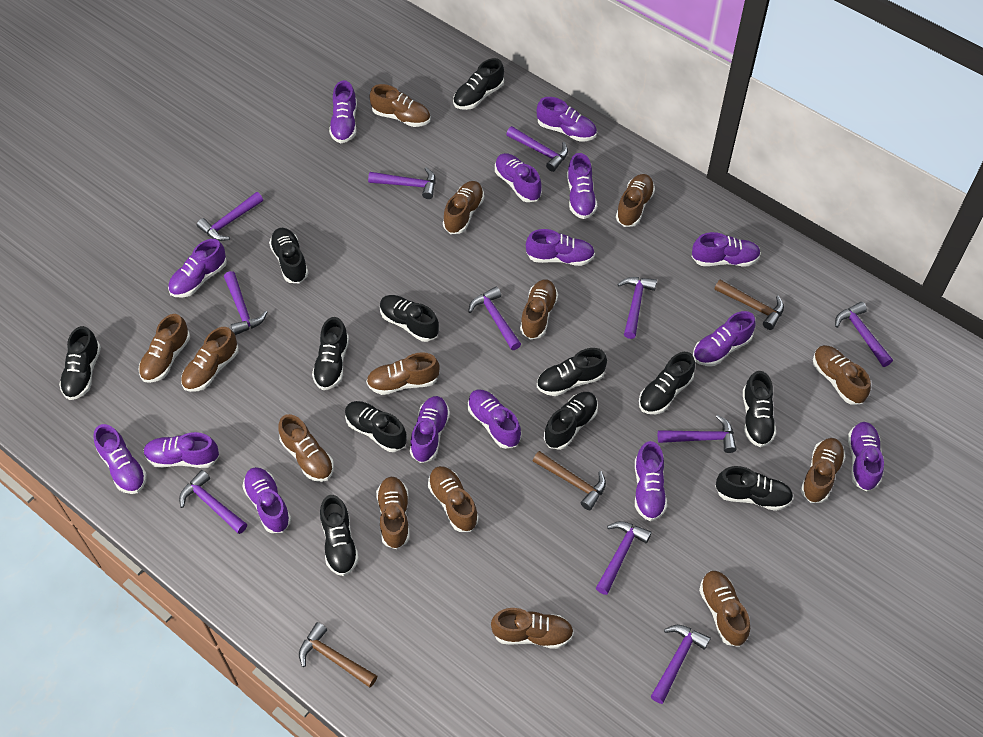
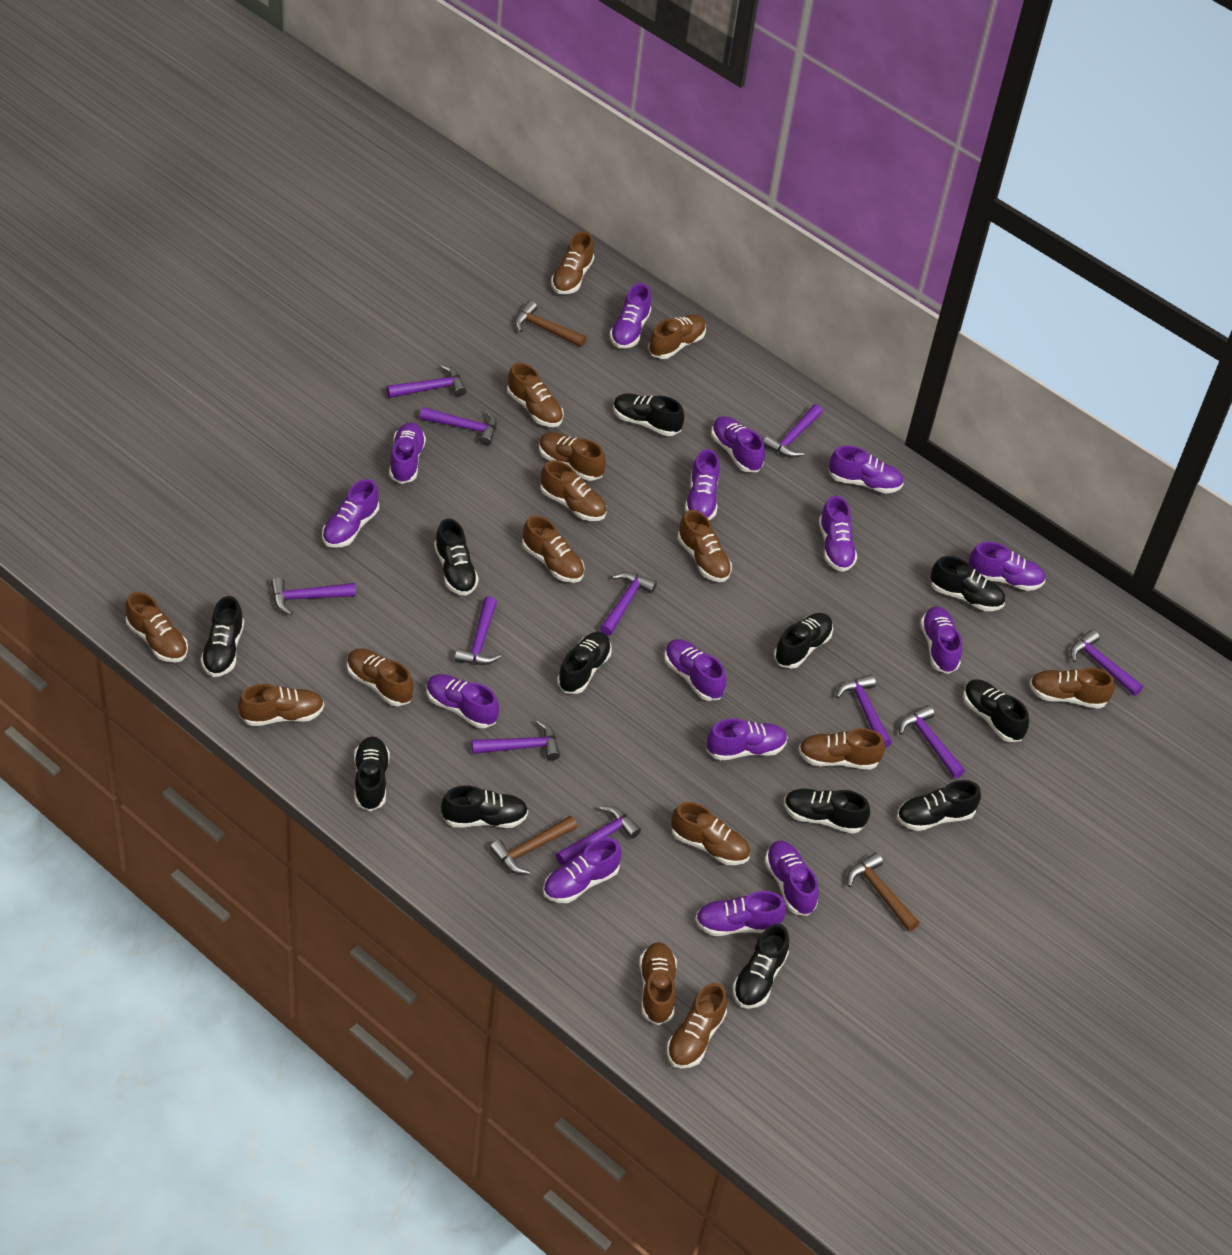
brown shoe: 14 -> 15

